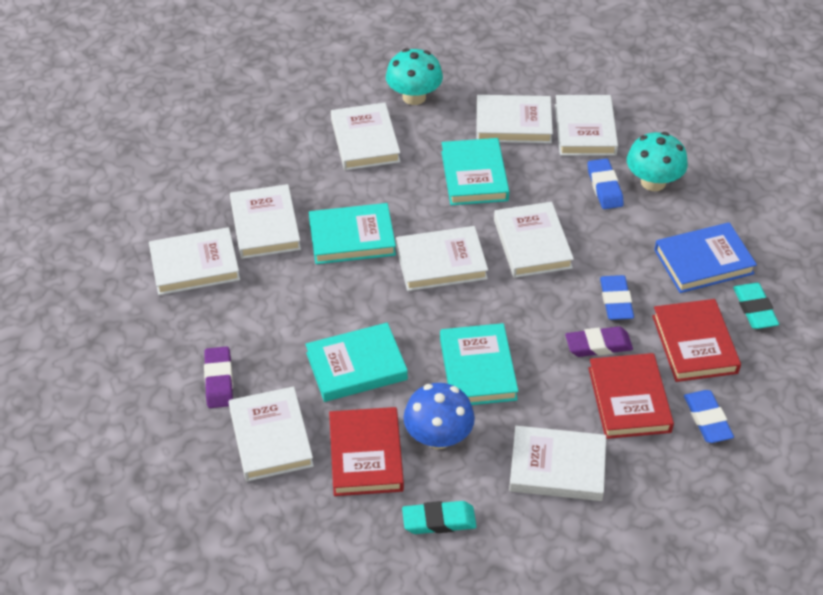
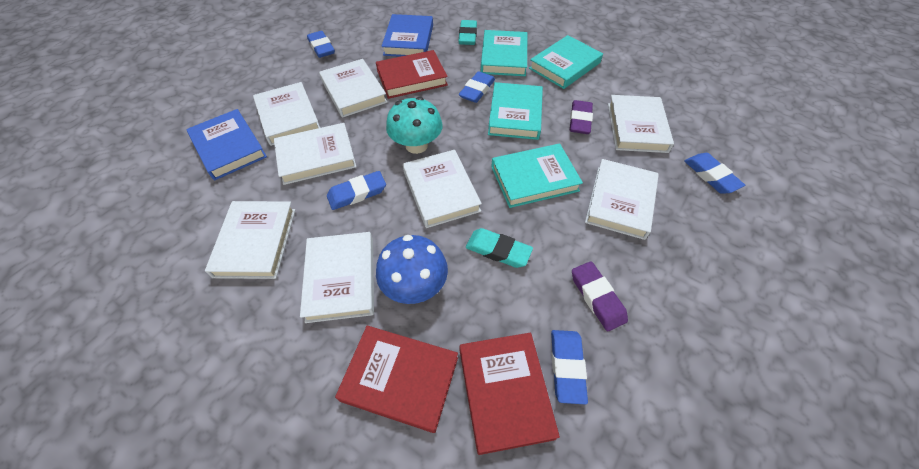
blue book: 1 -> 2
blue eraser: 3 -> 5
turquoise mushroom: 2 -> 1
white book: 9 -> 8

